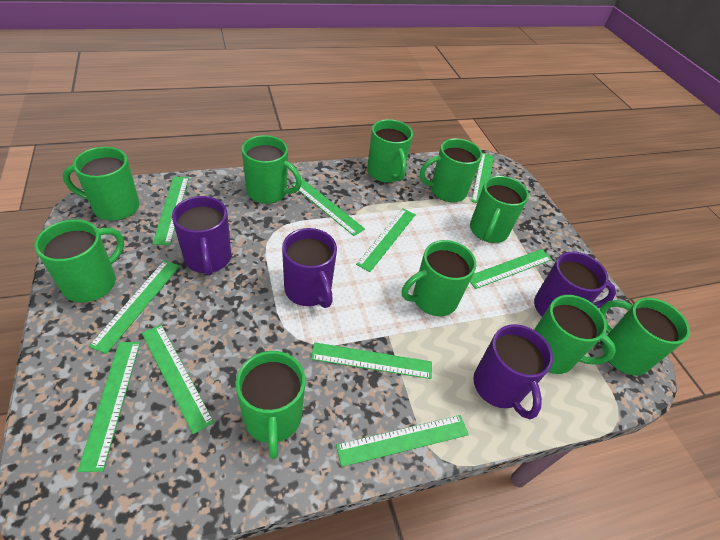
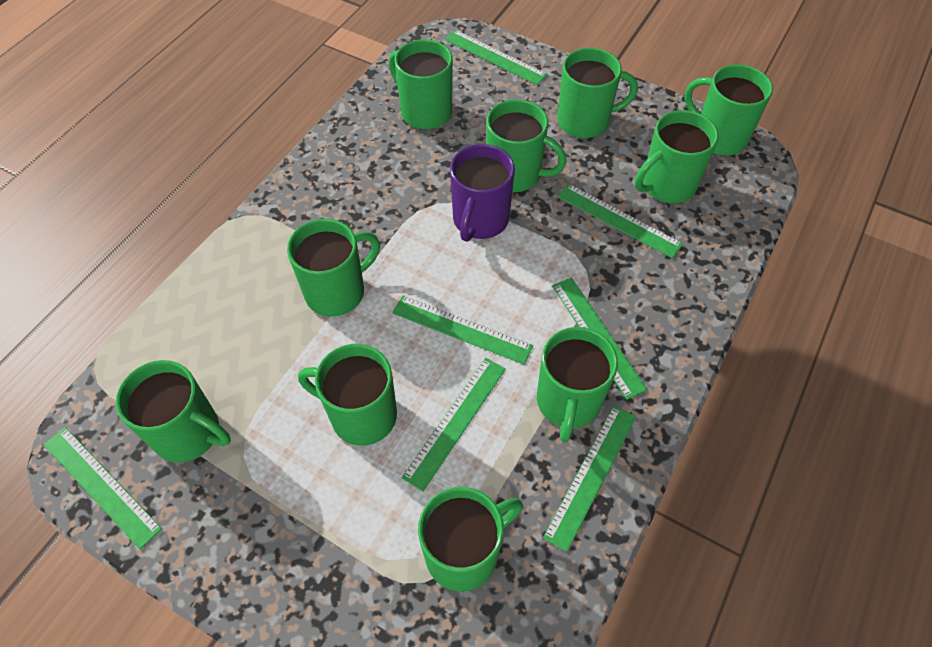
green ruler: 10 -> 7
purple mug: 4 -> 1

